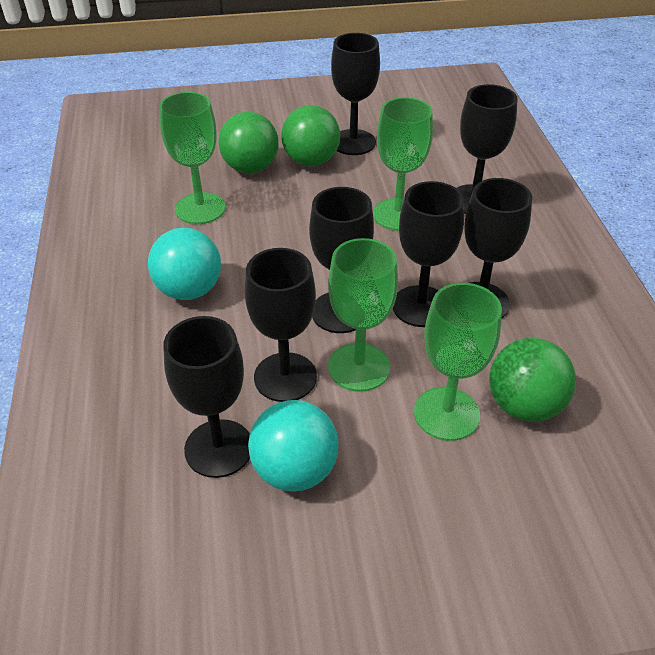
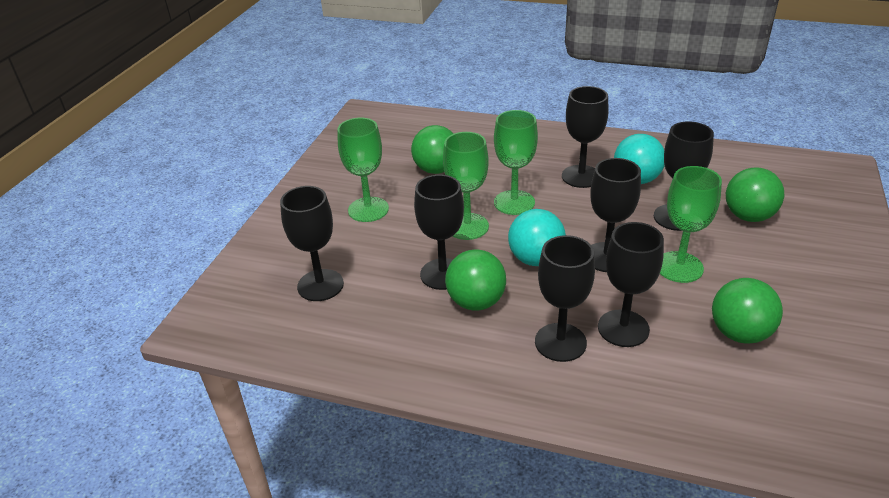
green ball: 3 -> 4

